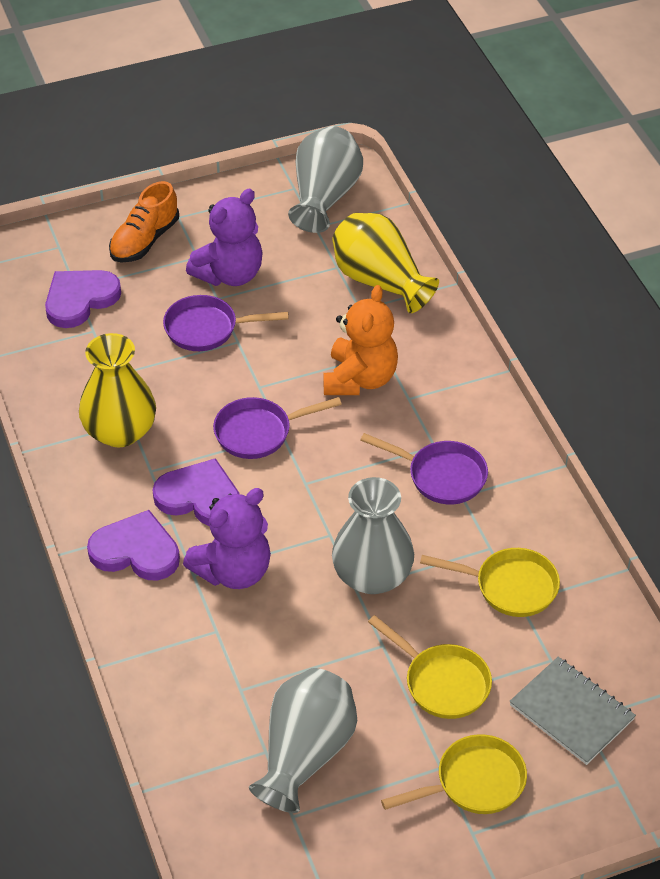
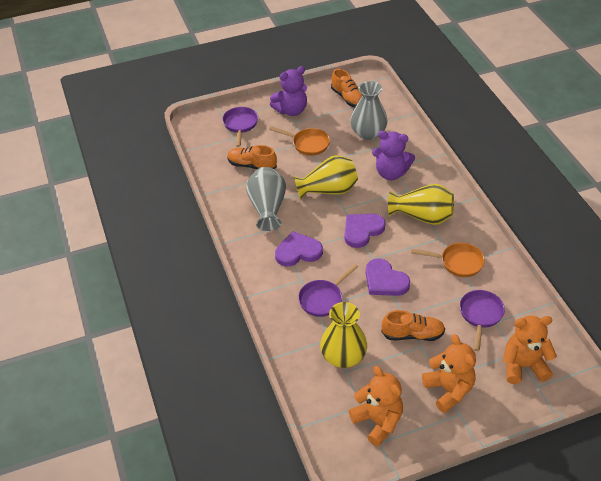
grey notebook: 1 -> 0
grey vase: 3 -> 2
orange pan: 0 -> 2
orange shoe: 1 -> 3
orange teddy bear: 1 -> 3
yellow pan: 3 -> 0
yellow vase: 2 -> 3

